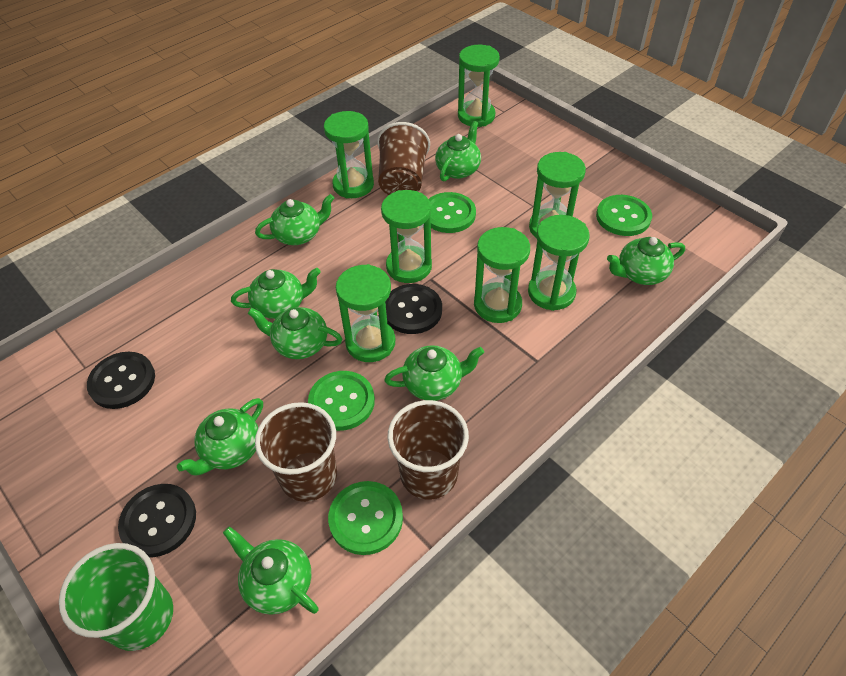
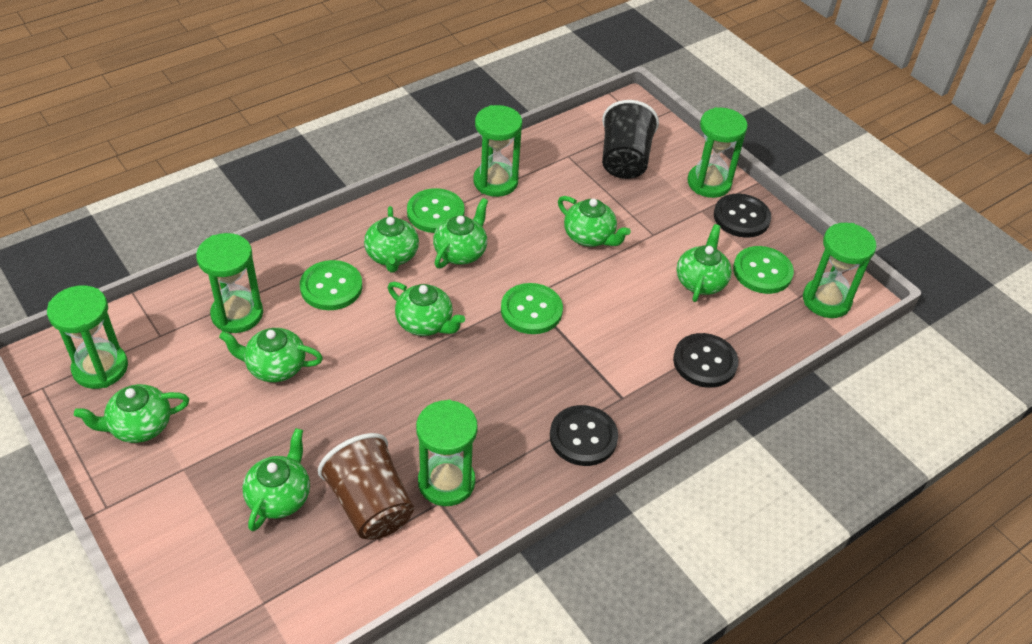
black cup: 0 -> 1
brown cup: 3 -> 1
green cup: 1 -> 0
green hourglass: 7 -> 6

